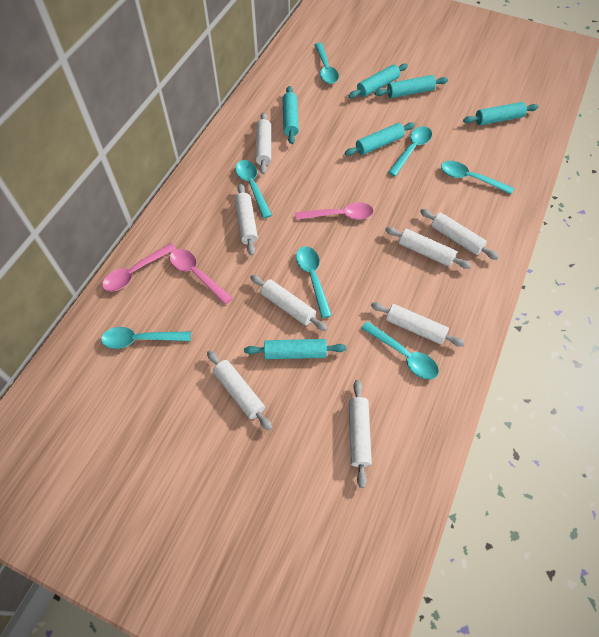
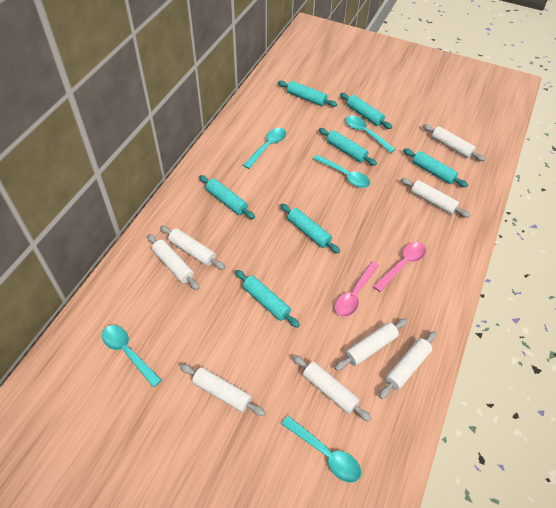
pink spoon: 3 -> 2
turquoise rolling pin: 6 -> 7
turquoise spoon: 7 -> 5

